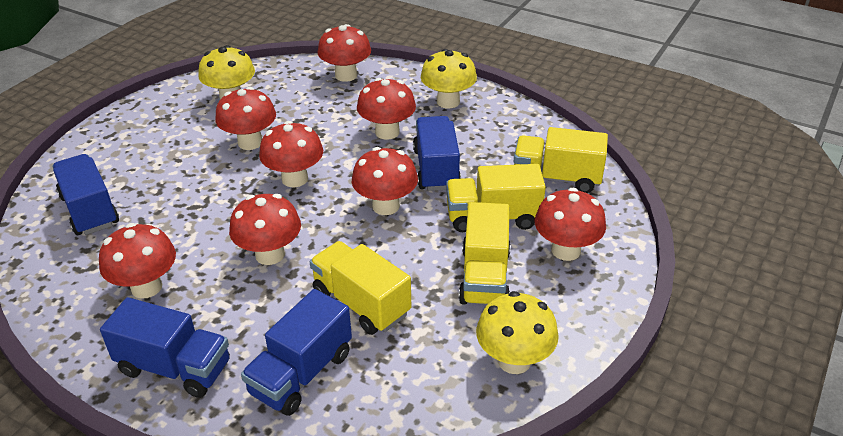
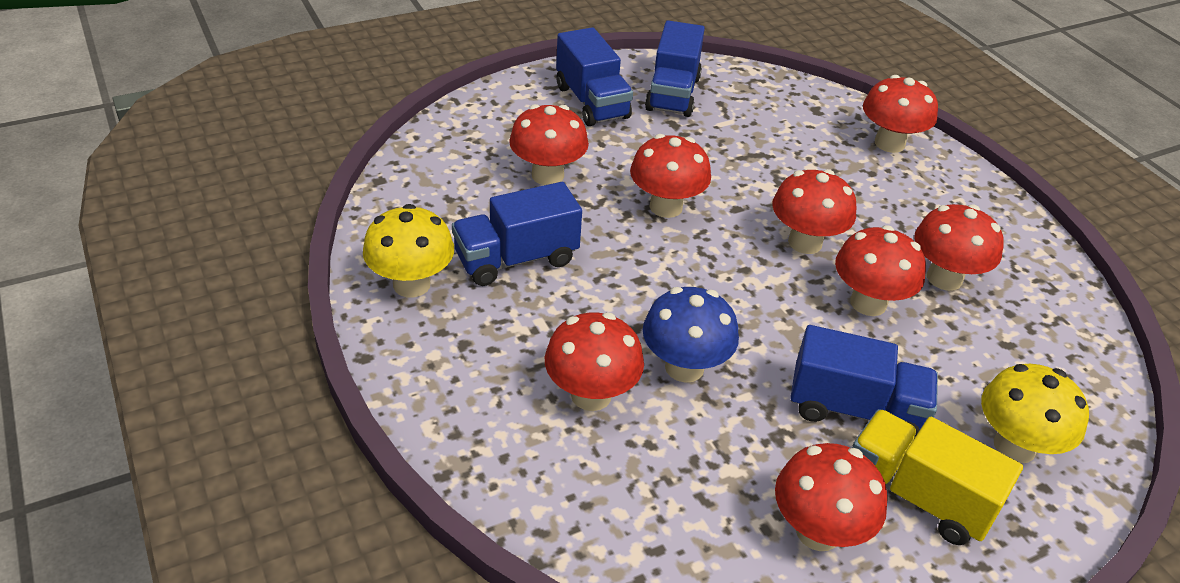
blue mushroom: 0 -> 1
yellow mushroom: 3 -> 2
yellow truck: 4 -> 1

